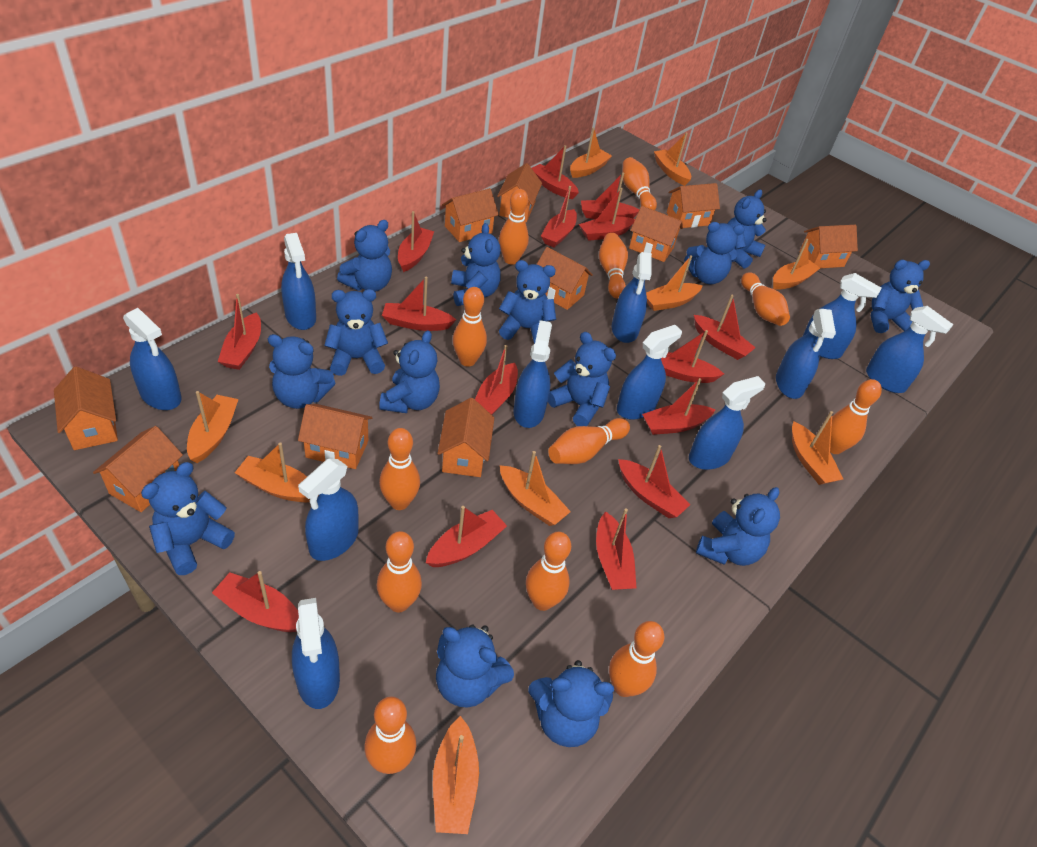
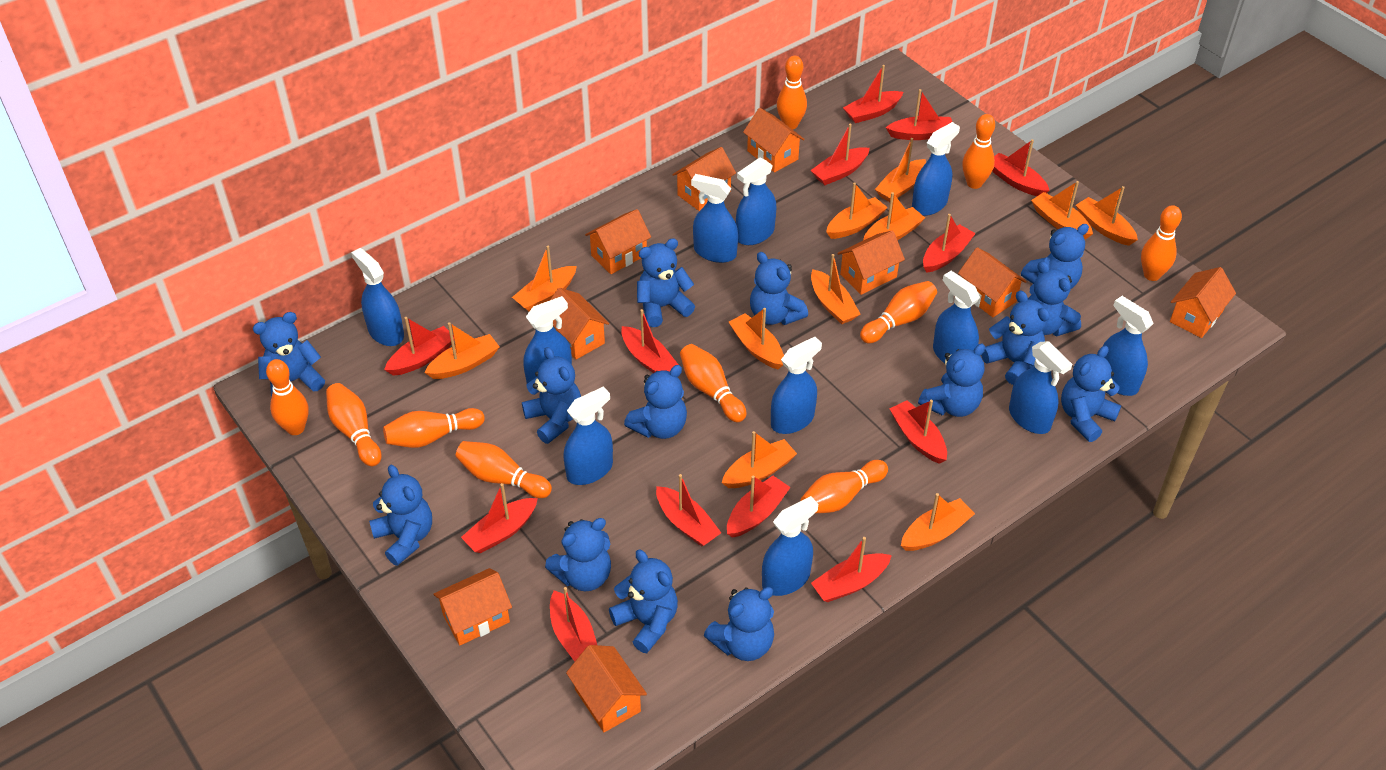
orange boat: 9 -> 11
orange bowling pin: 12 -> 10
orange house: 10 -> 9
red boat: 15 -> 13

